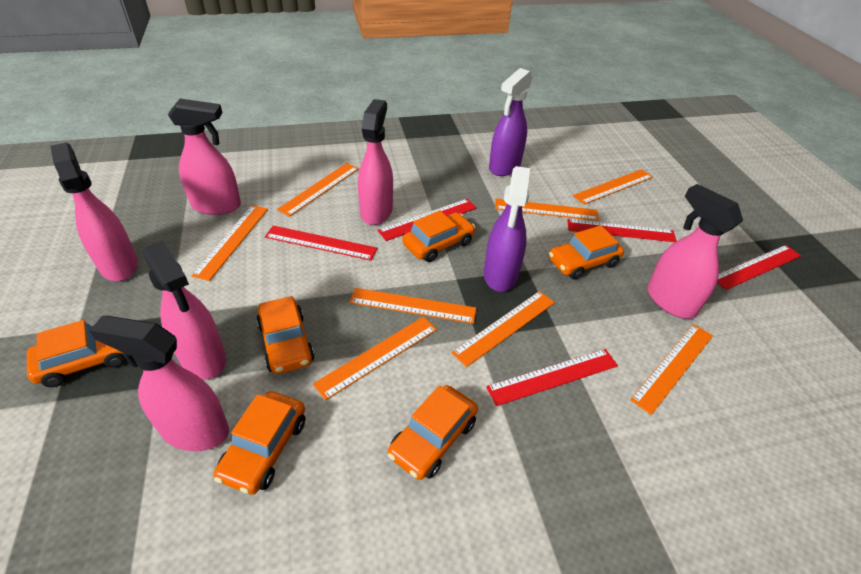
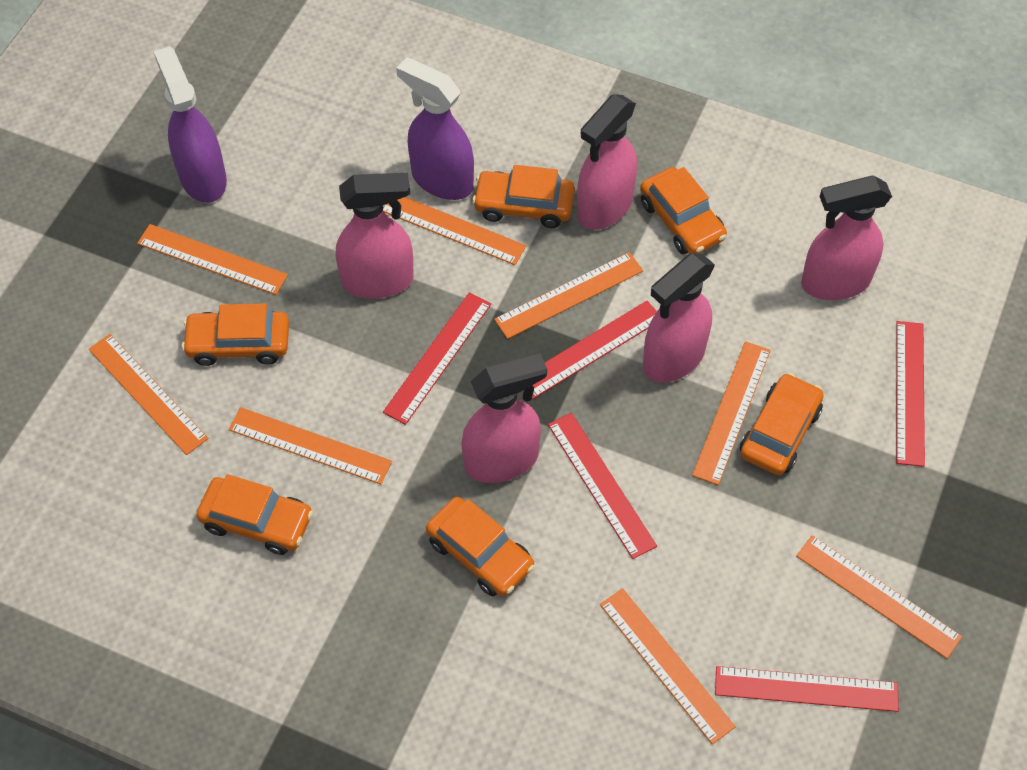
pink spray bottle: 6 -> 5

